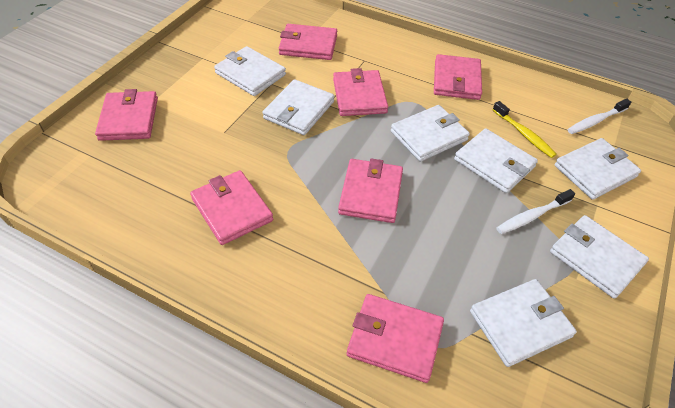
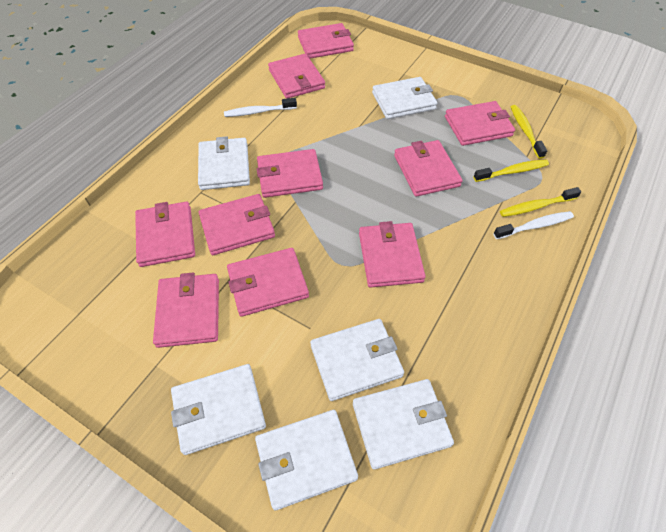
pink wallet: 7 -> 10
white wallet: 7 -> 6
yellow toothbrush: 1 -> 3

